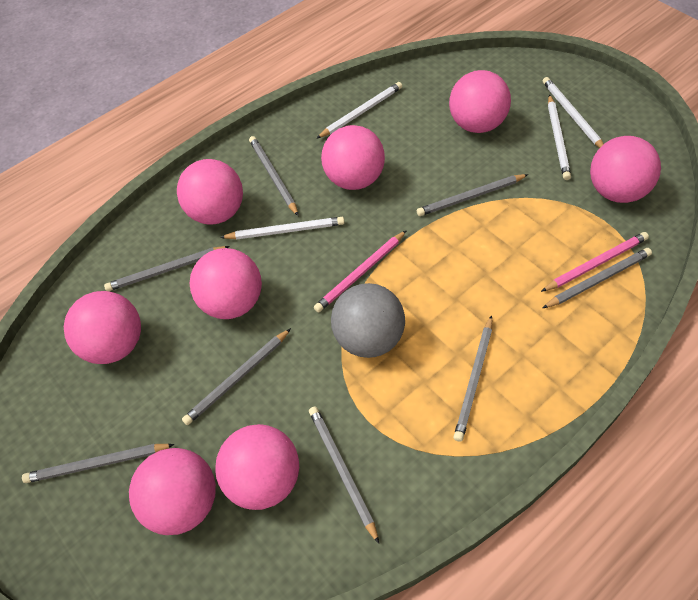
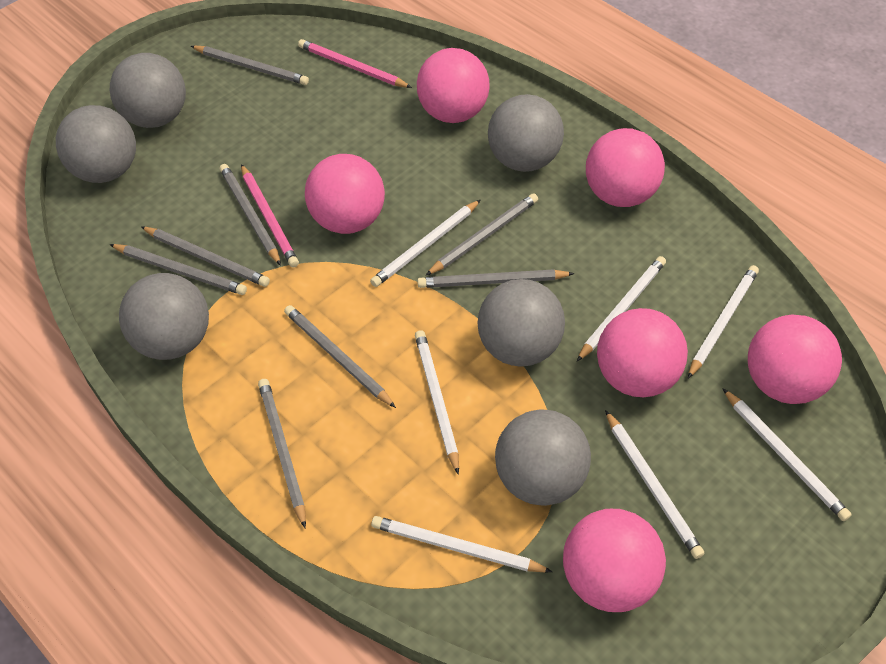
grey ball: 1 -> 6
pink ball: 8 -> 6
white pencil: 4 -> 7

